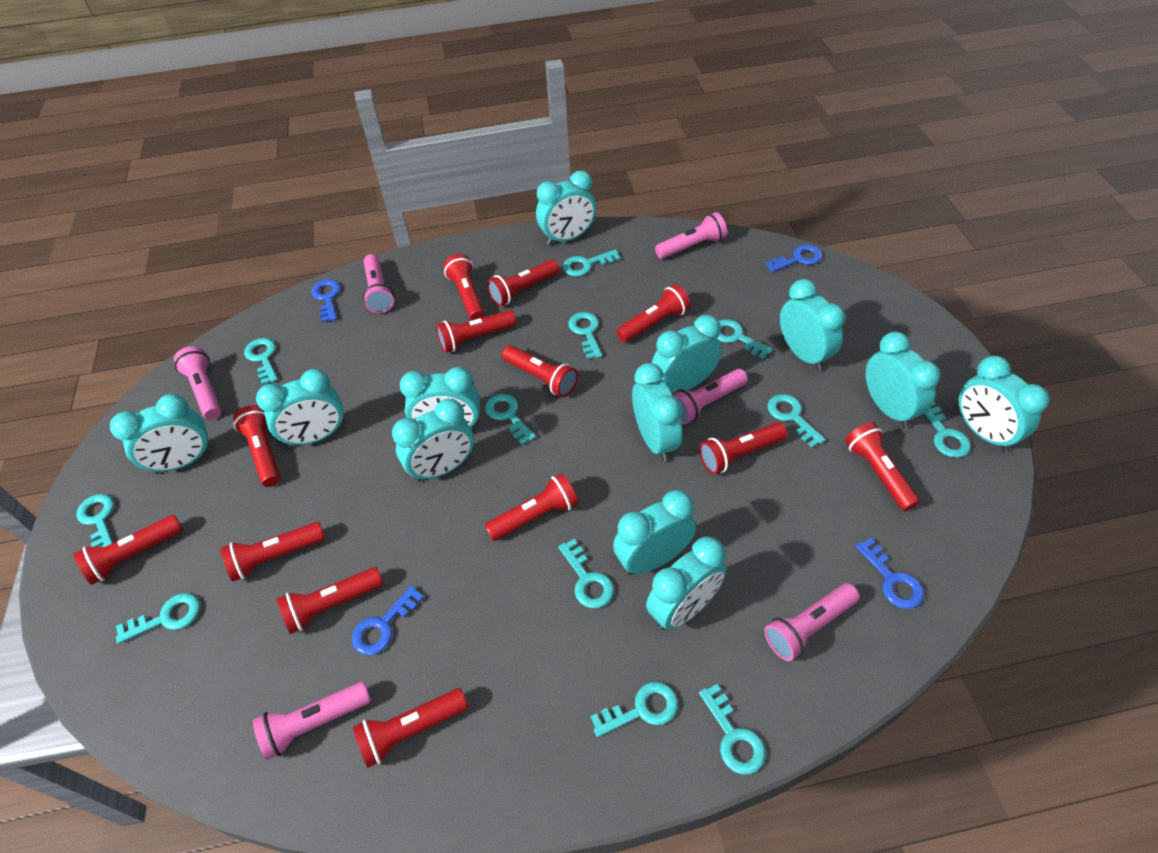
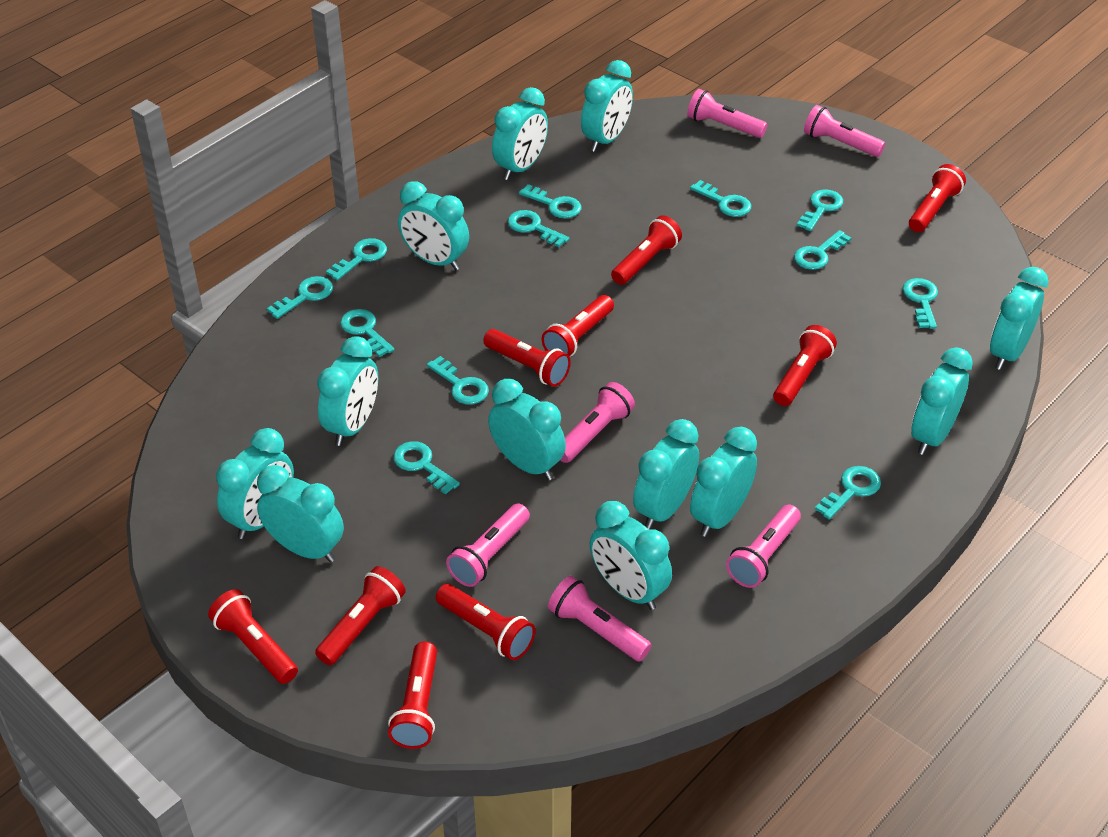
blue key: 4 -> 0
red flashlight: 13 -> 9

